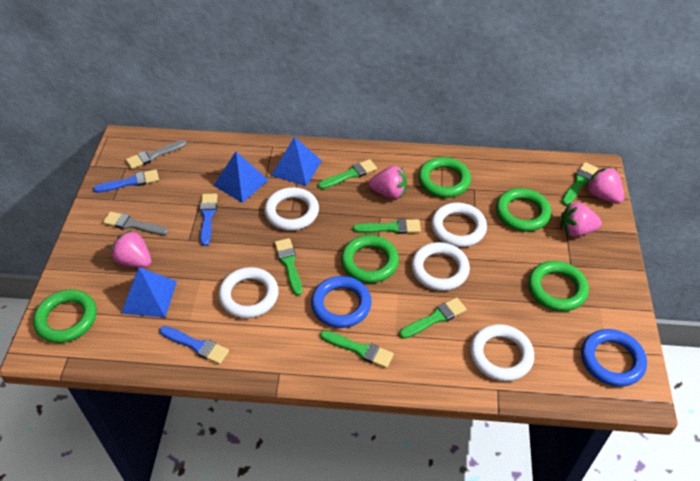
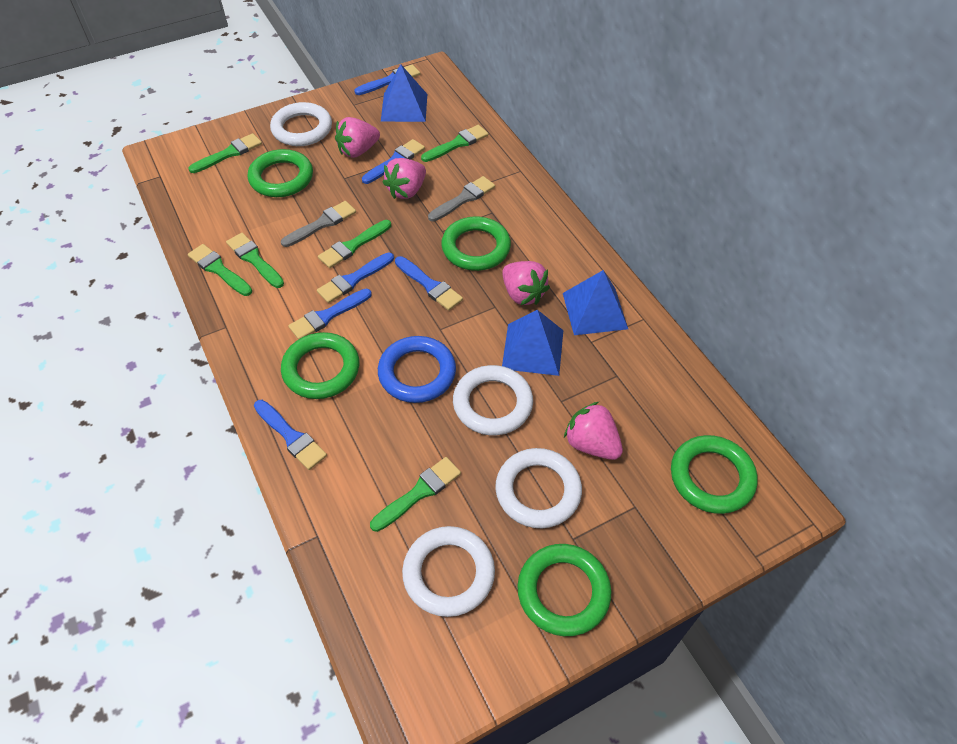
blue brush: 3 -> 6
blue ring: 2 -> 1
white ring: 5 -> 4

